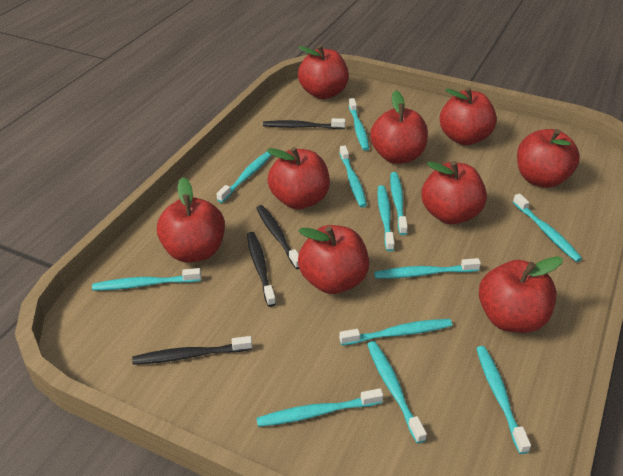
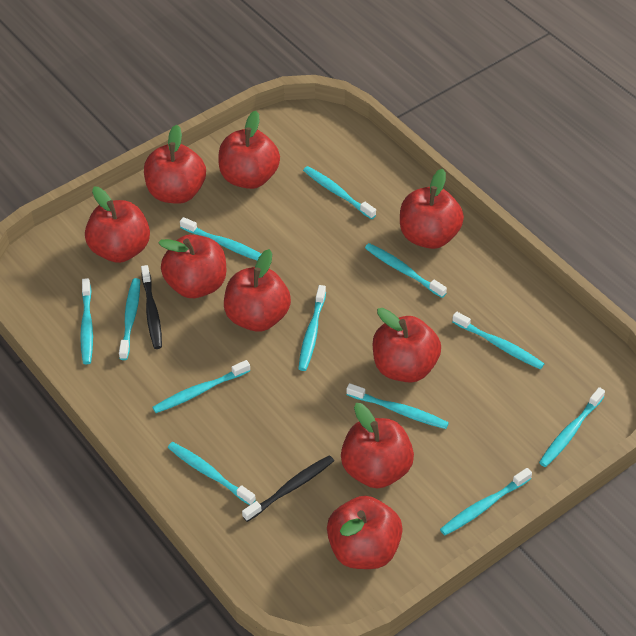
black toothbrush: 4 -> 2

